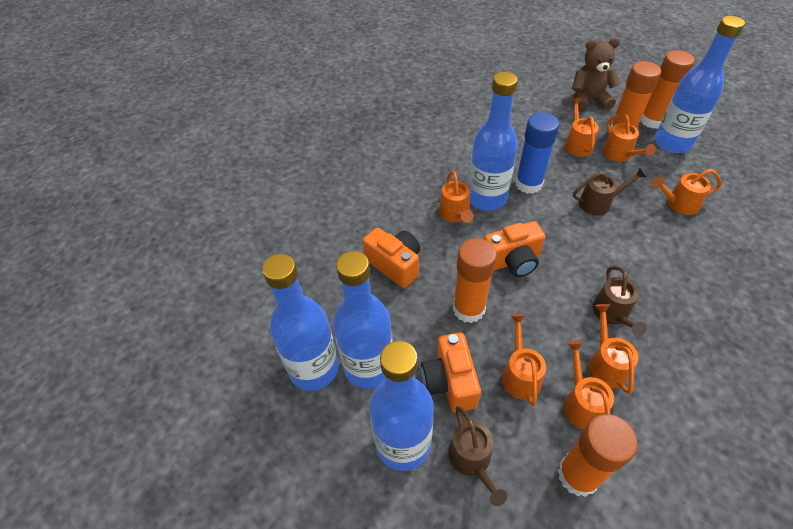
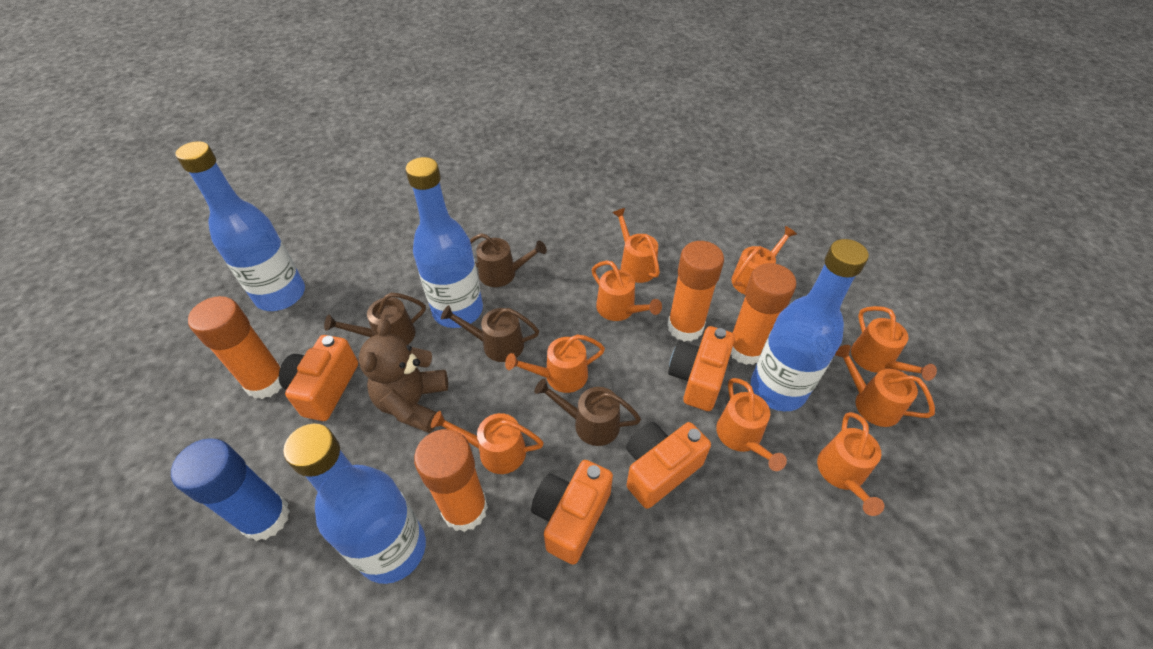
blue bottle: 5 -> 4
brown watering can: 3 -> 4
orange camera: 3 -> 4
orange watering can: 7 -> 9

